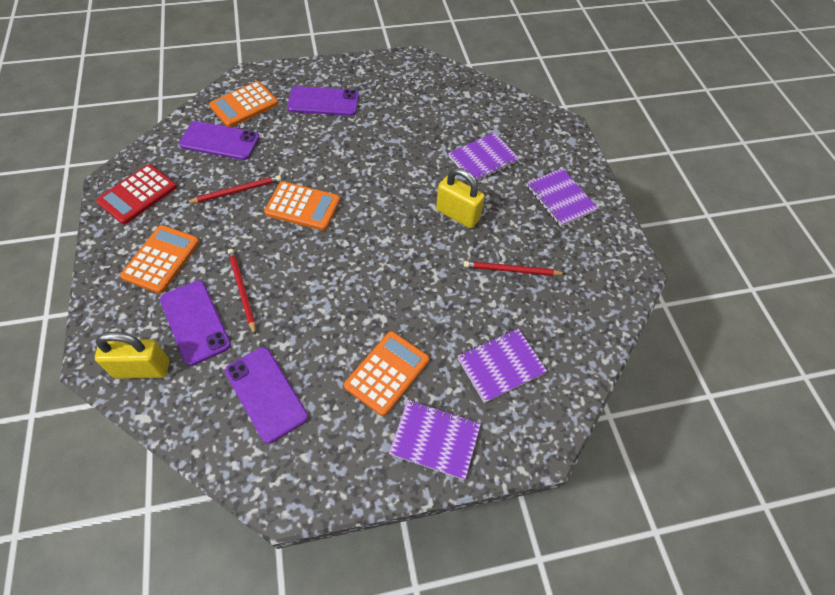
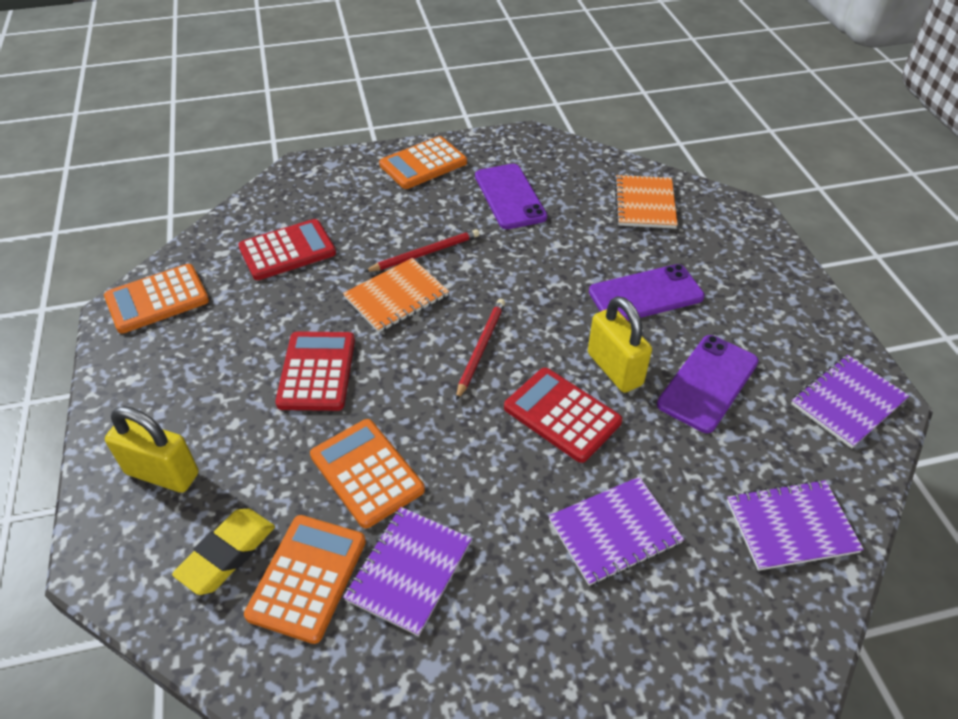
orange notebook: 0 -> 2
purple phone: 4 -> 3
red calculator: 1 -> 3
red pencil: 3 -> 2
yellow eraser: 0 -> 1

